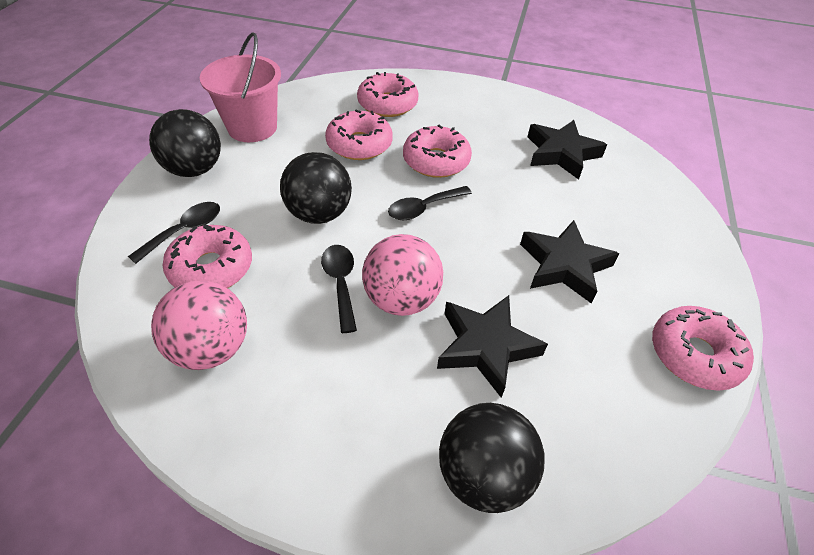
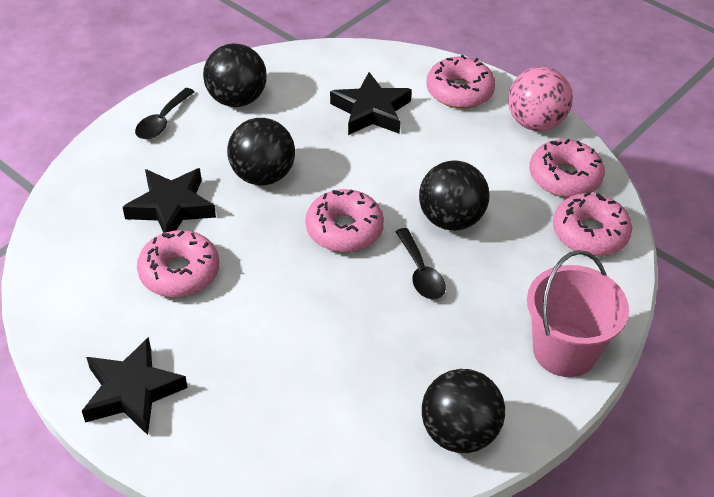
black ball: 3 -> 4
black spoon: 3 -> 2
pink ball: 2 -> 1

